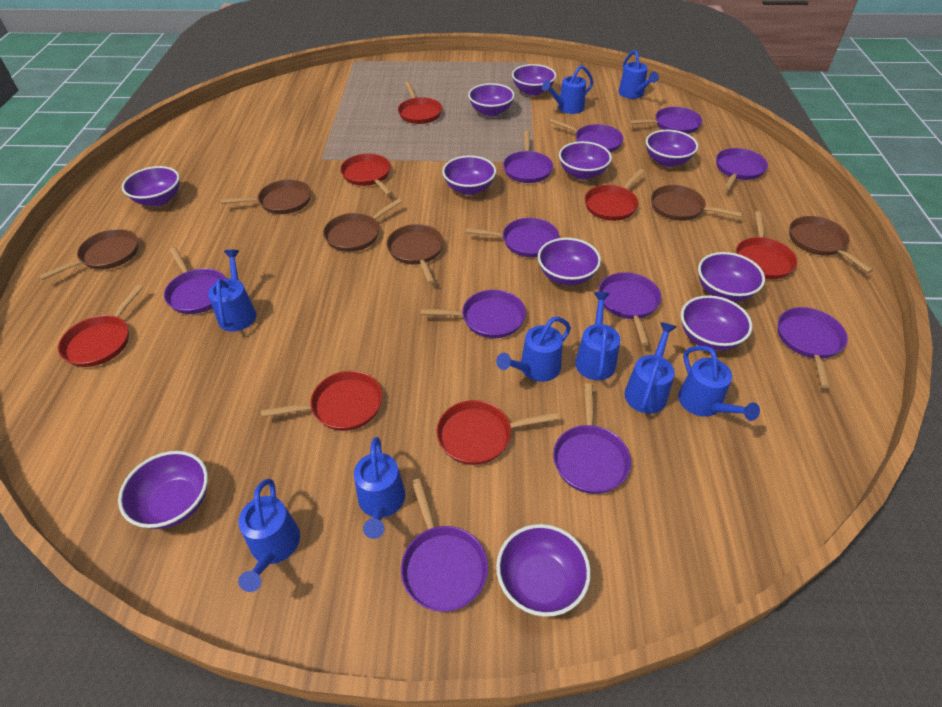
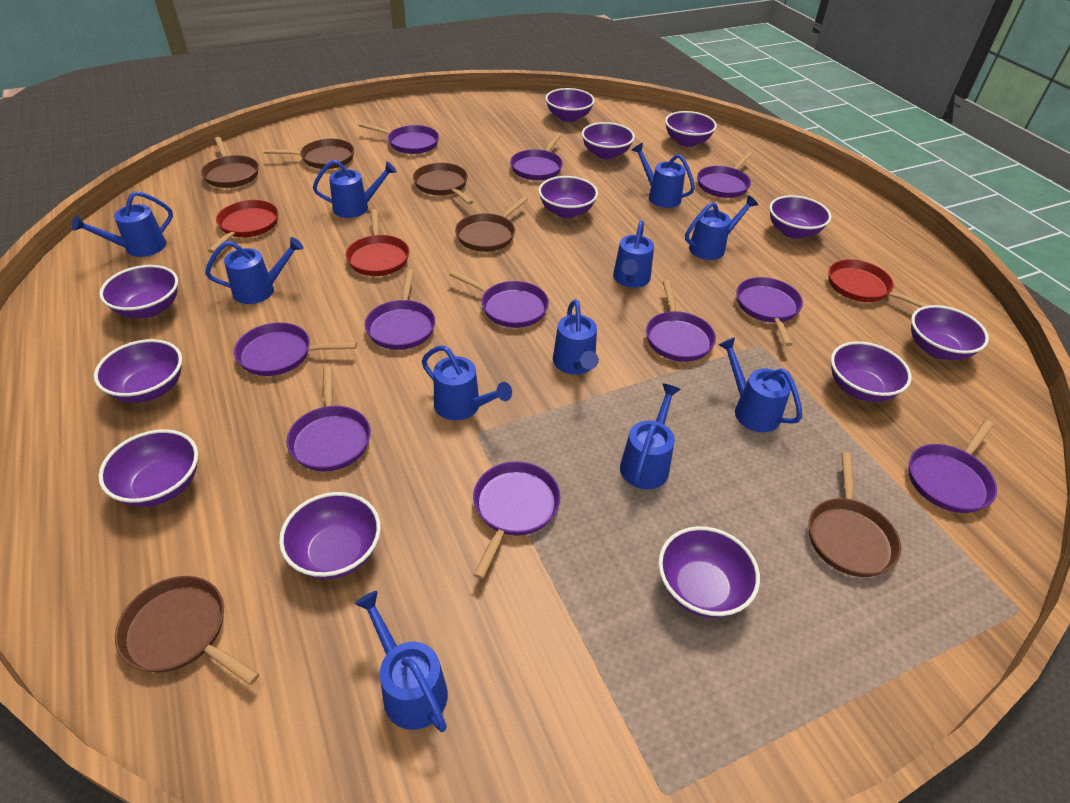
blue watering can: 9 -> 11
purple bowl: 11 -> 12
red pan: 7 -> 3

